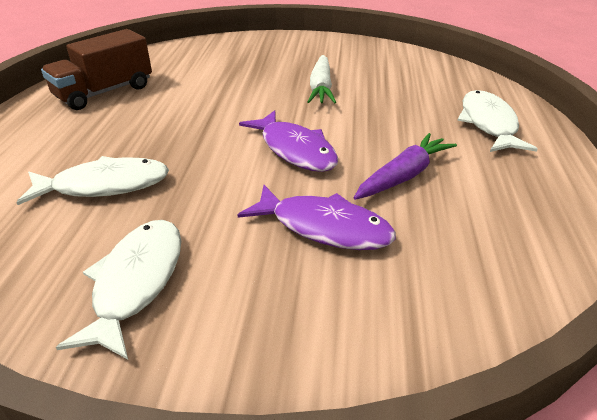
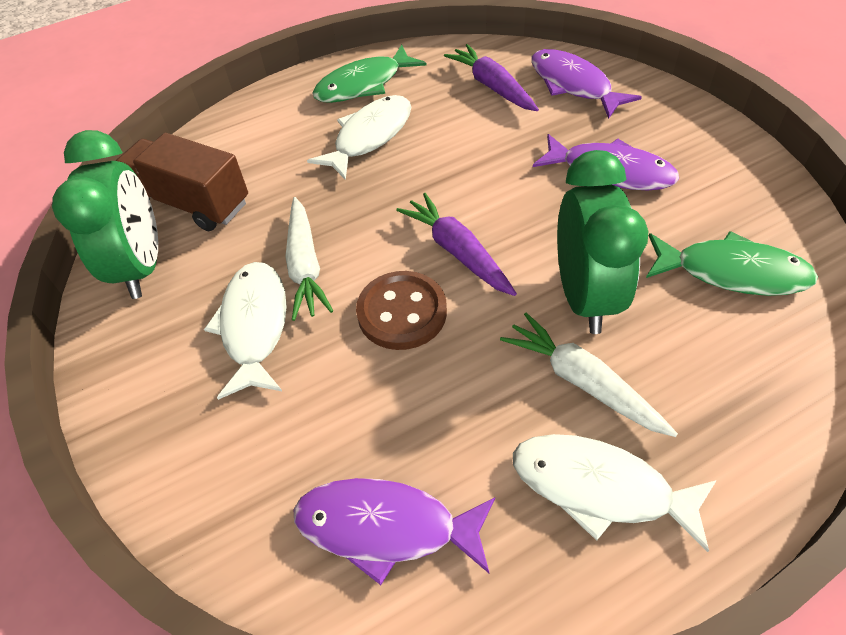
brown button: 0 -> 1
green clock: 0 -> 2
green fish: 0 -> 2
purple carrot: 1 -> 2
purple fish: 2 -> 3
white carrot: 1 -> 2

